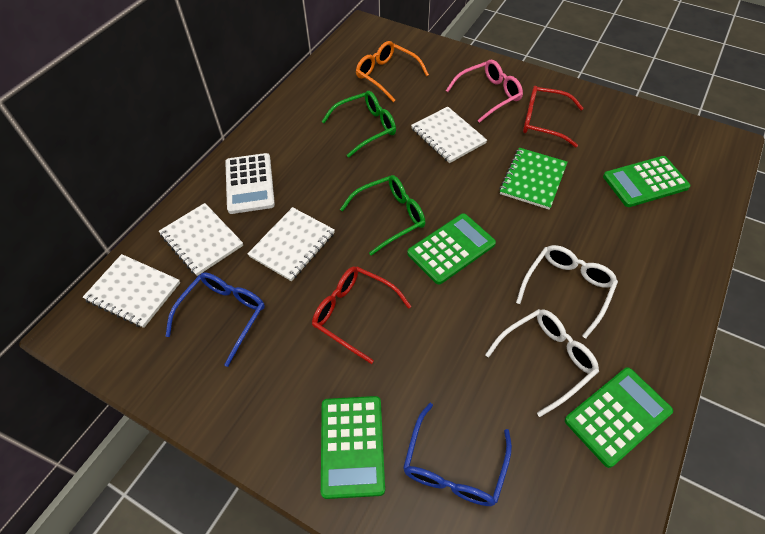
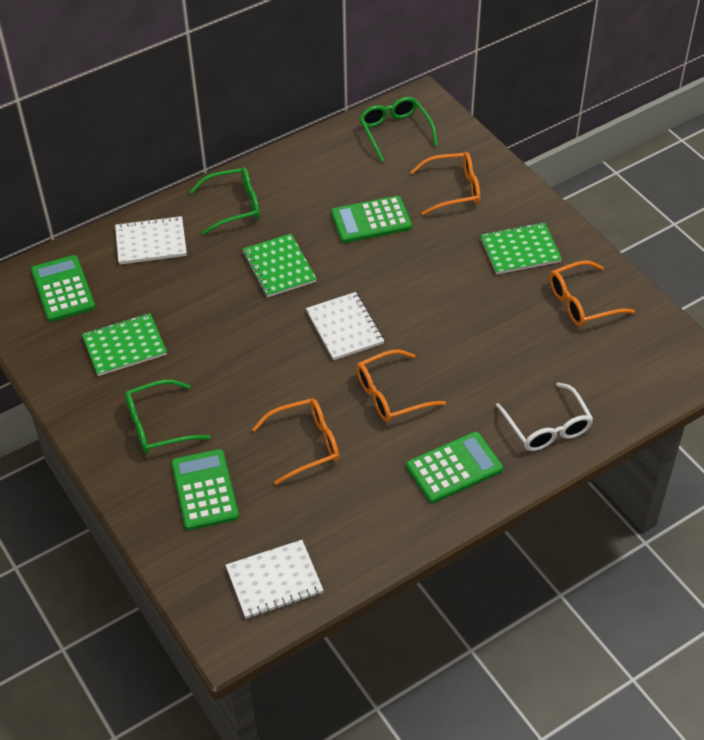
blue glasses: 2 -> 0
green glasses: 2 -> 3
green notebook: 1 -> 3
orange glasses: 1 -> 4
pink glasses: 1 -> 0
red glasses: 2 -> 0
white calculator: 1 -> 0
white glasses: 2 -> 1
white notebook: 4 -> 3

